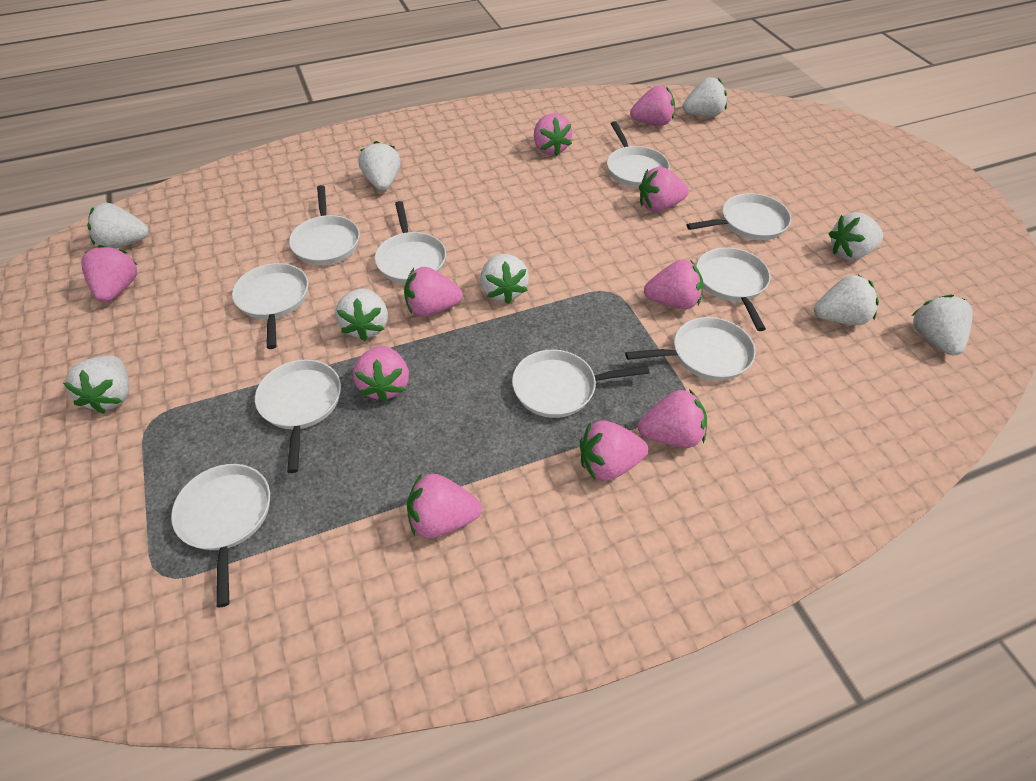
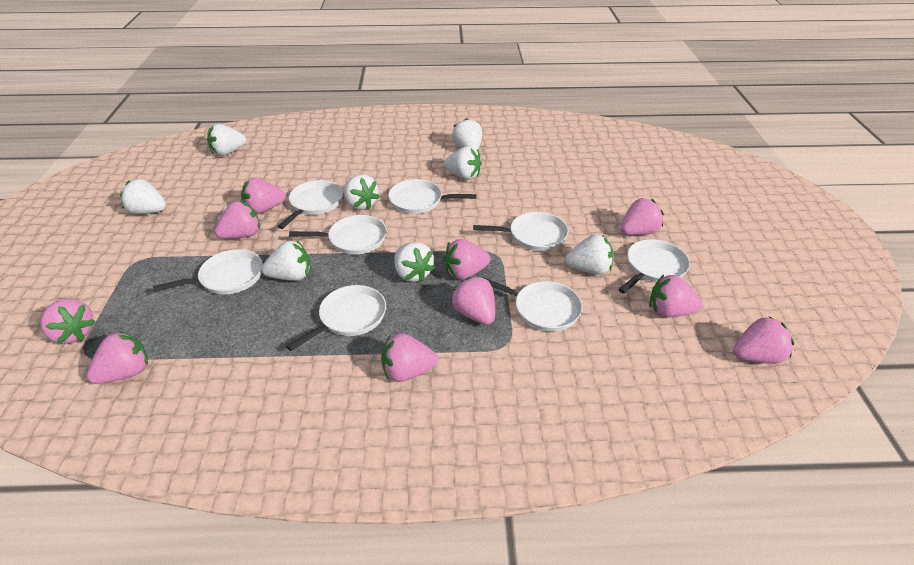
white pan: 10 -> 8
white strawberry: 9 -> 8

